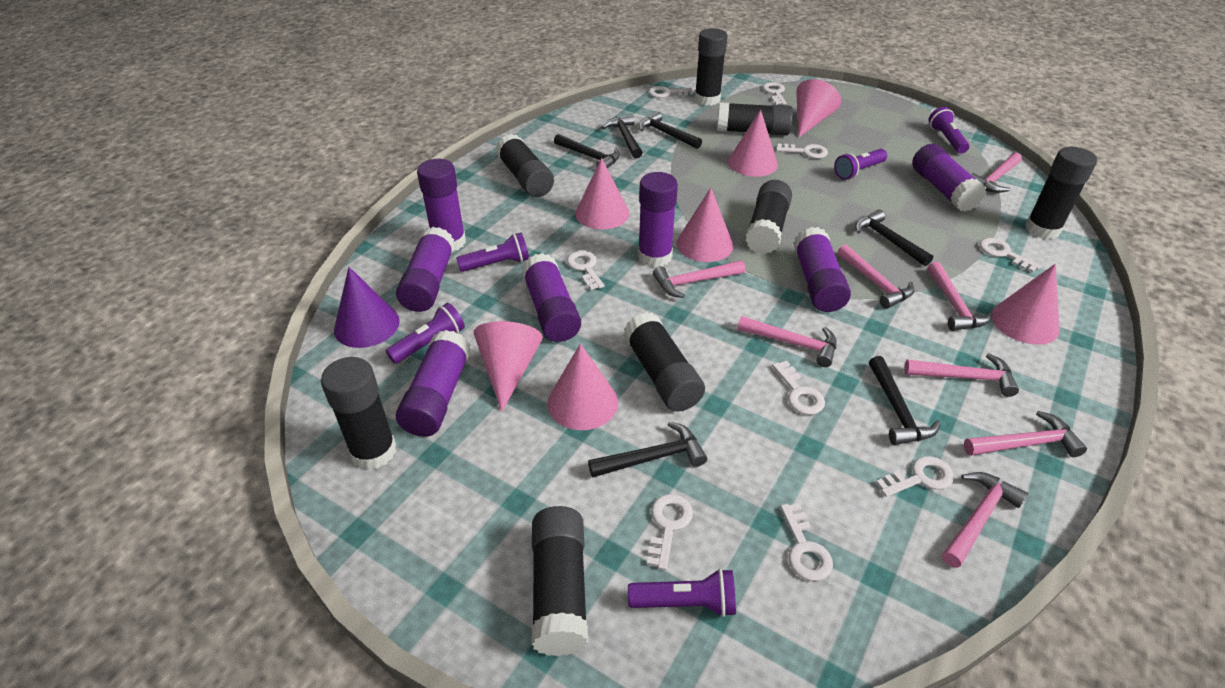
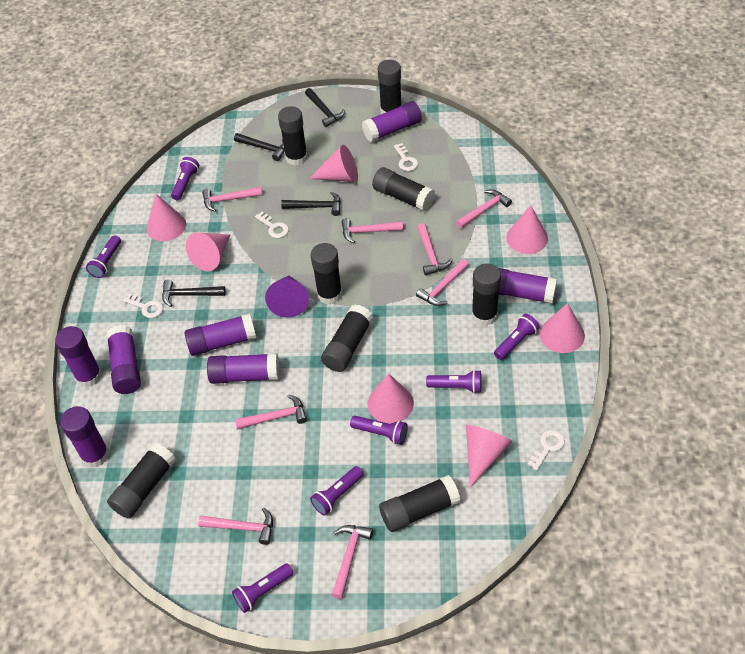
black hammer: 6 -> 4
purple flashlight: 5 -> 7
white key: 9 -> 4

